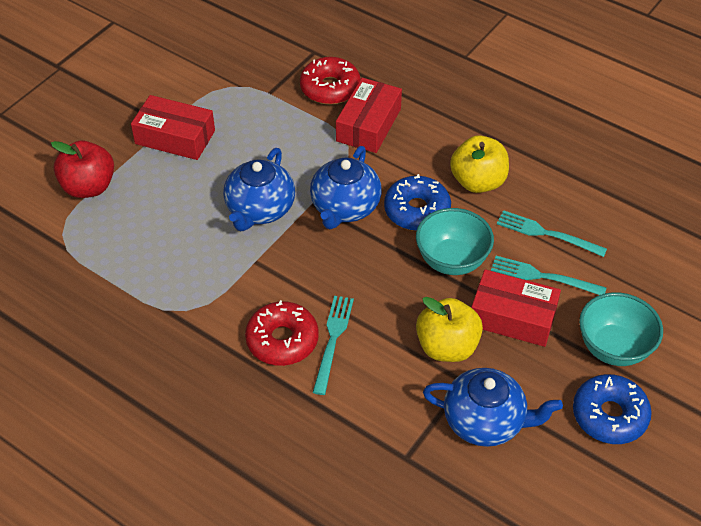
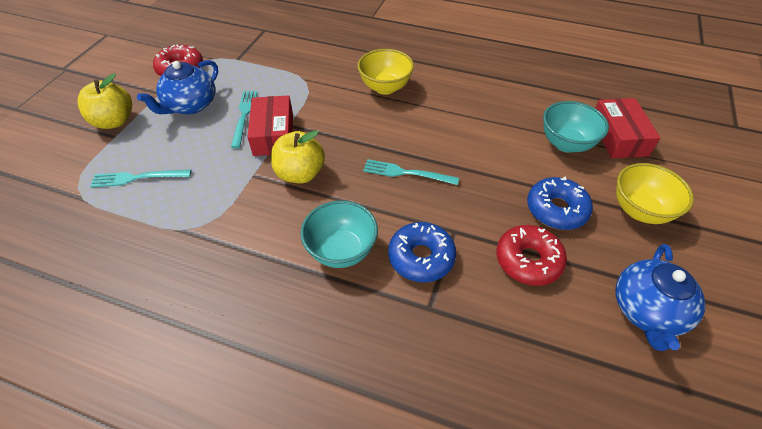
blue teapot: 3 -> 2
red apple: 1 -> 0
red box: 3 -> 2
yellow bowl: 0 -> 2

